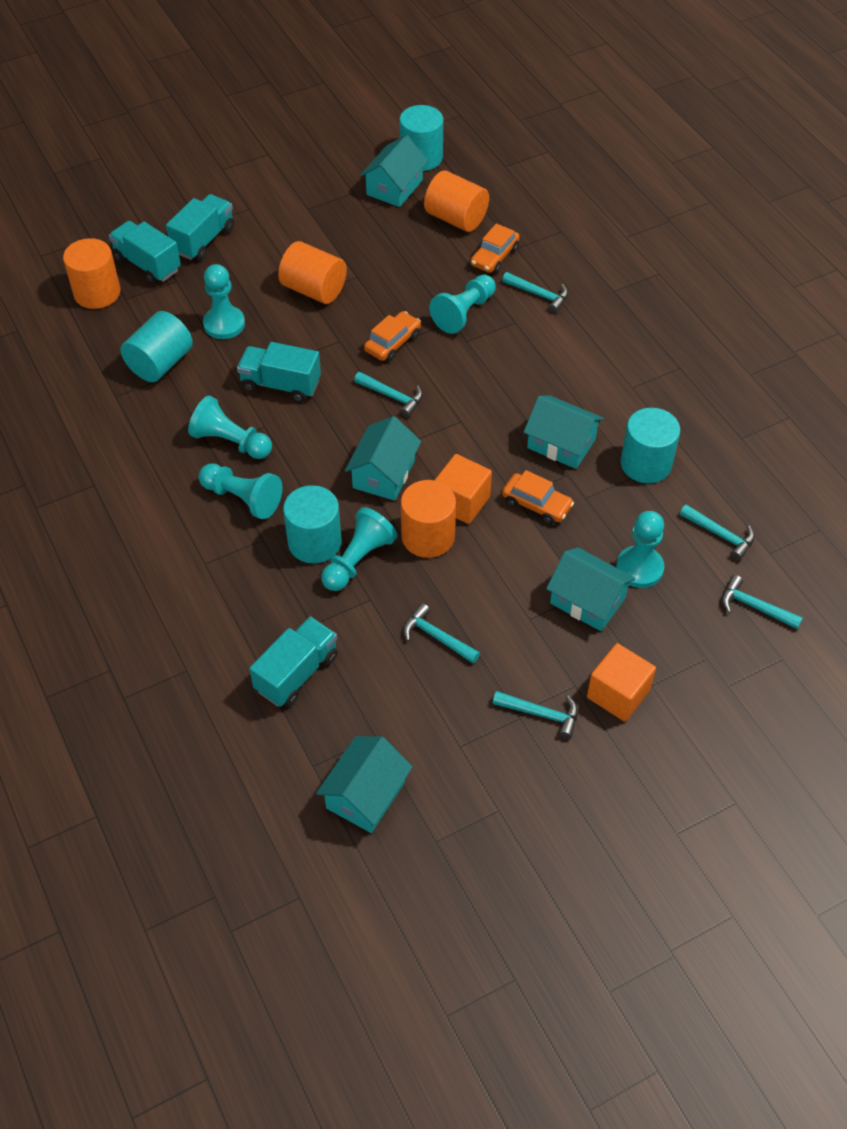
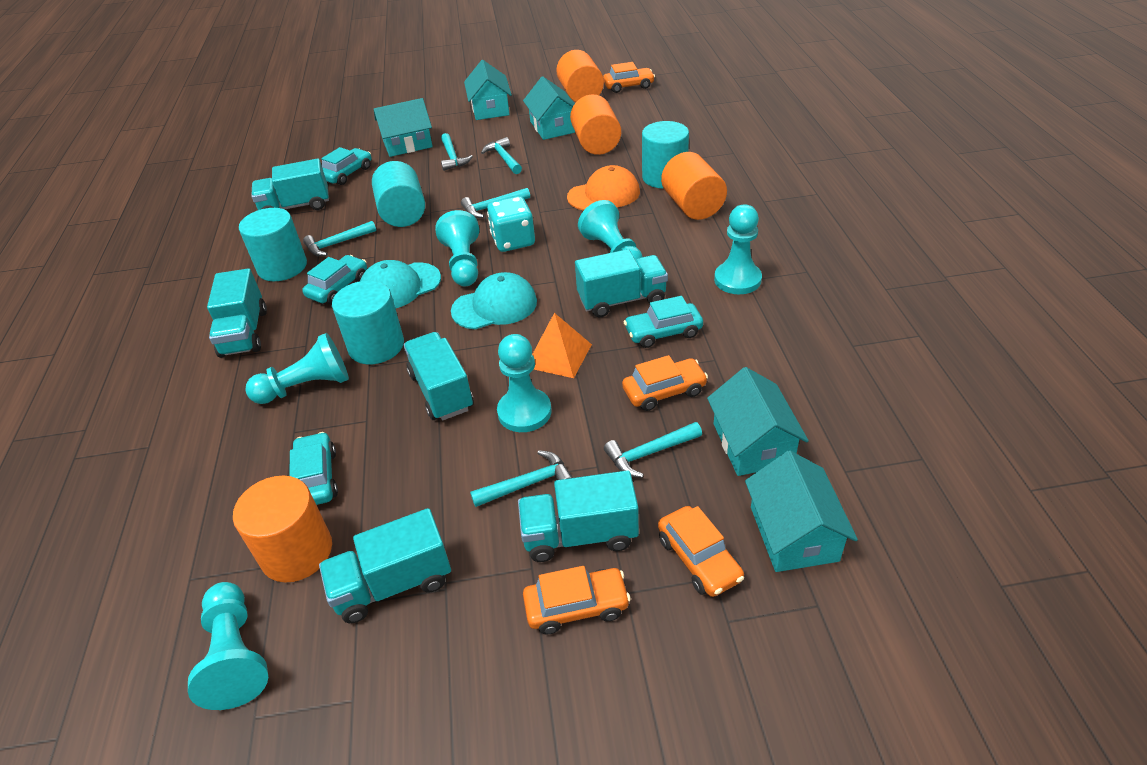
orange cap: 0 -> 1
orange car: 3 -> 4
orange cube: 2 -> 0
orange pyramid: 0 -> 1
turquoise cap: 0 -> 2
turquoise car: 0 -> 4
turquoise dice: 0 -> 1
turquoise truck: 4 -> 6

